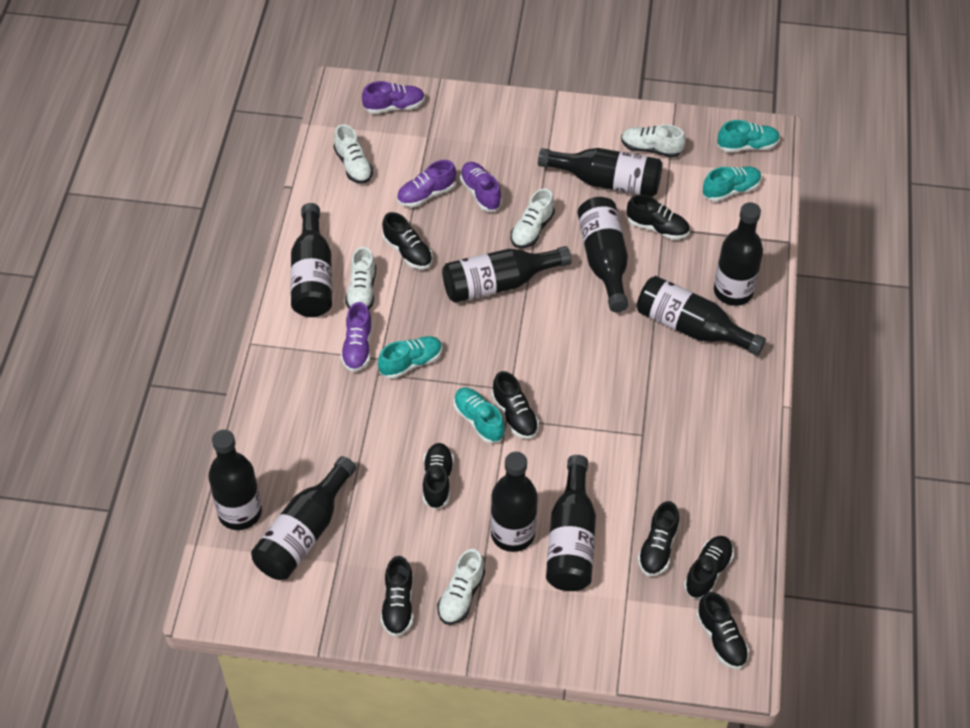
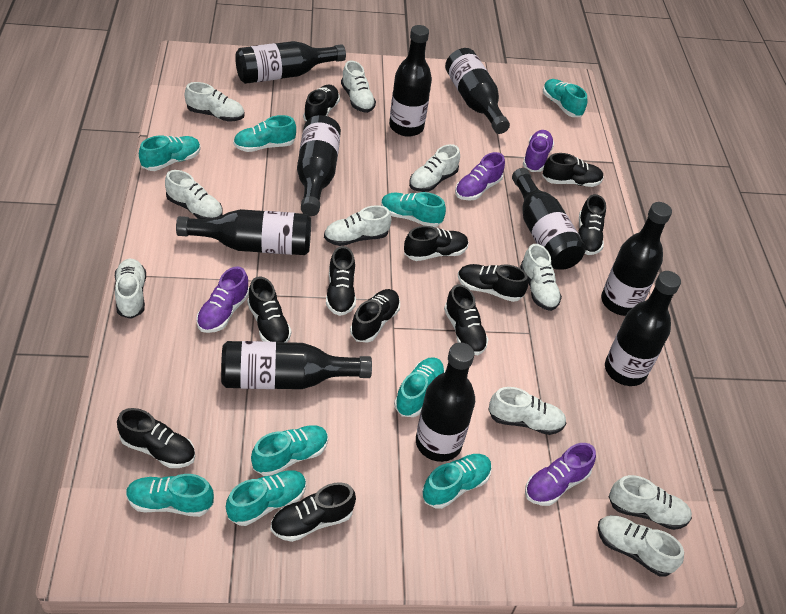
black shoe: 8 -> 11
turquoise shoe: 4 -> 9
white shoe: 5 -> 10

